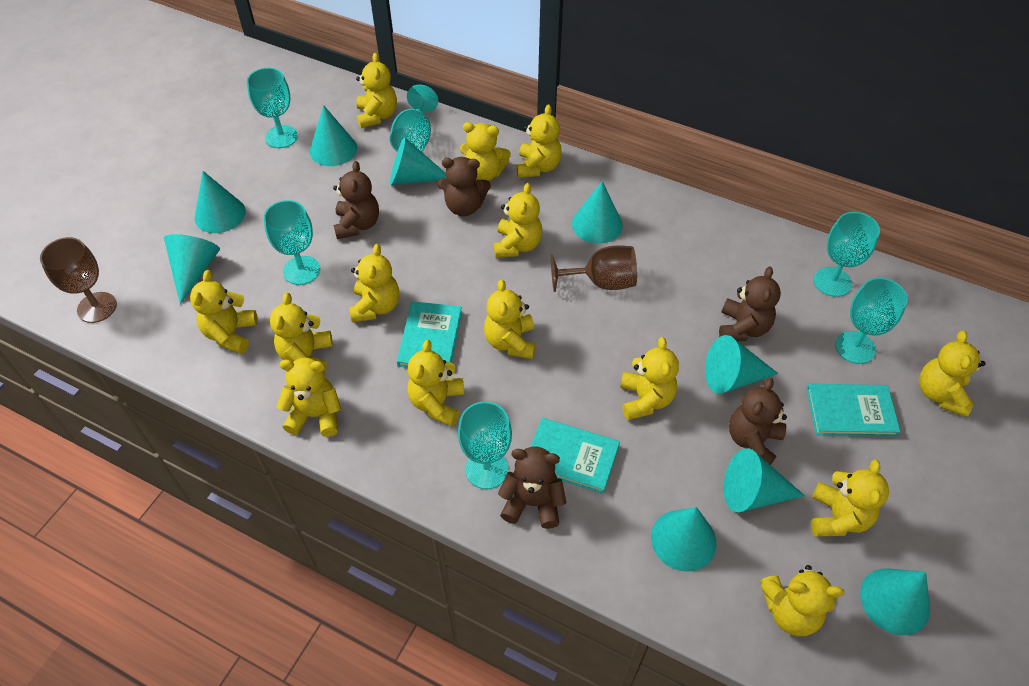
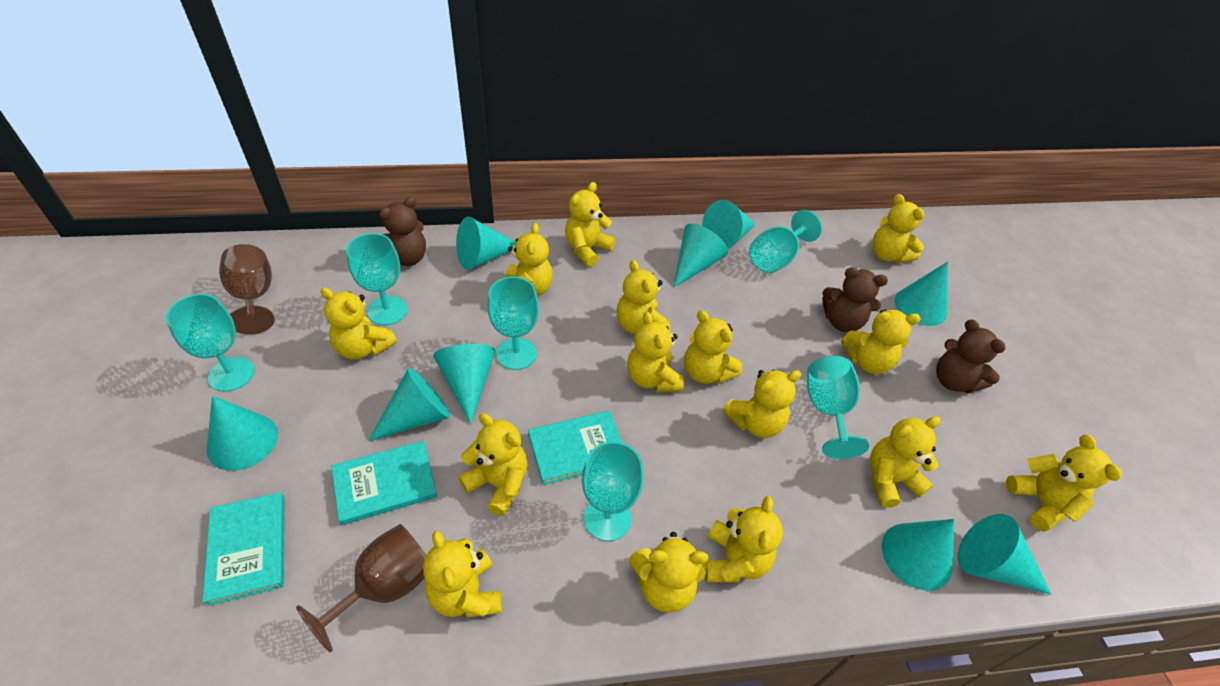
brown teddy bear: 5 -> 3
yellow teddy bear: 14 -> 15

